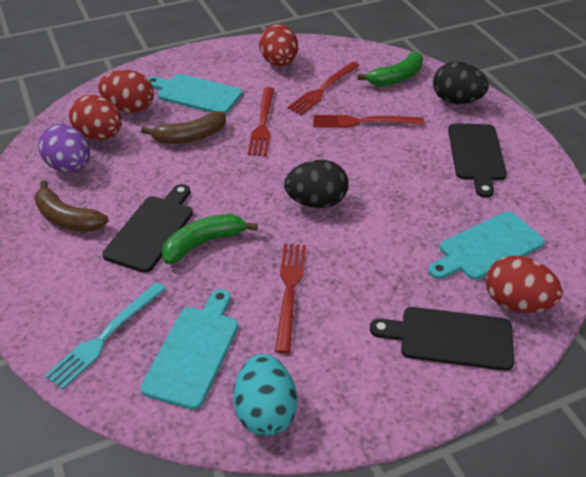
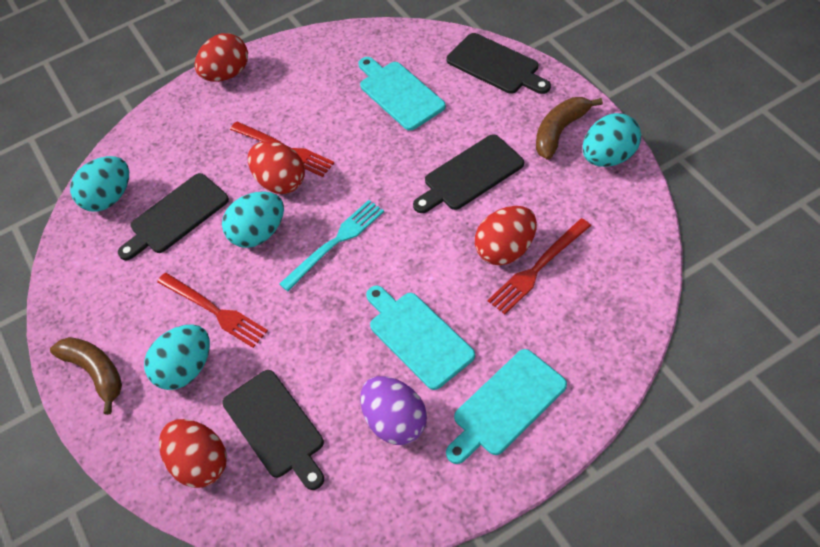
black cutting board: 3 -> 4
black egg: 2 -> 0
green banana: 2 -> 0
red fork: 4 -> 3
turquoise egg: 1 -> 4

